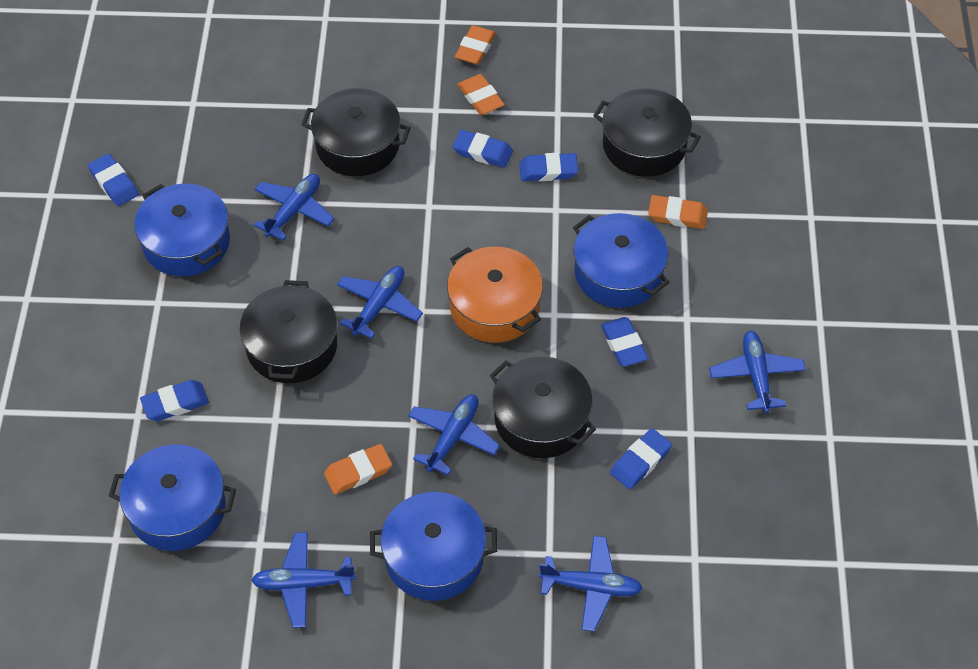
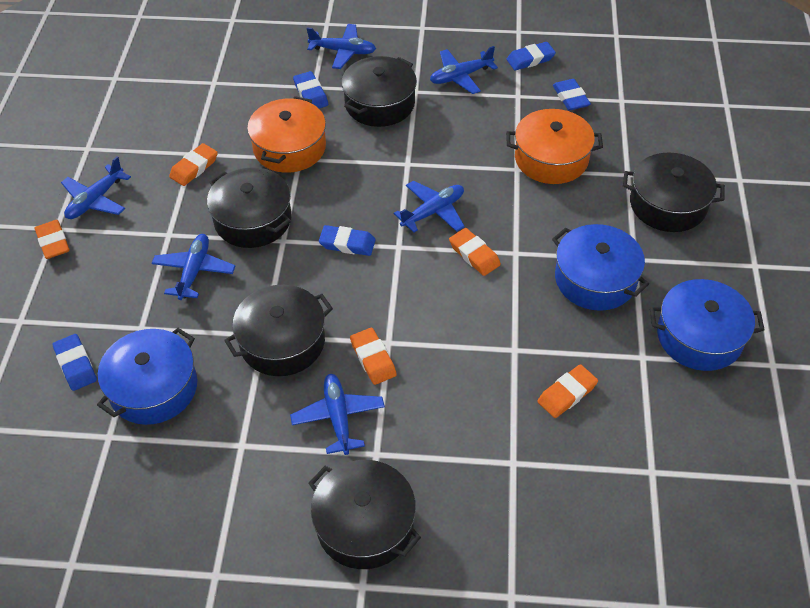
black pot: 4 -> 5
blue eraser: 6 -> 5
blue pot: 4 -> 3
orange eraser: 4 -> 5
orange pot: 1 -> 2

